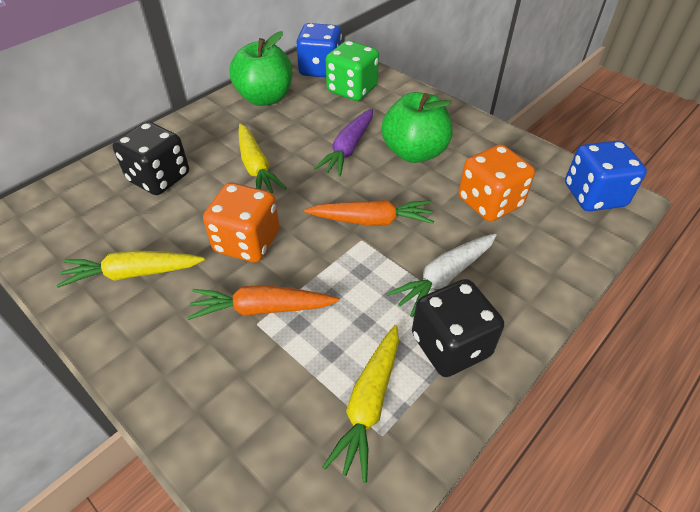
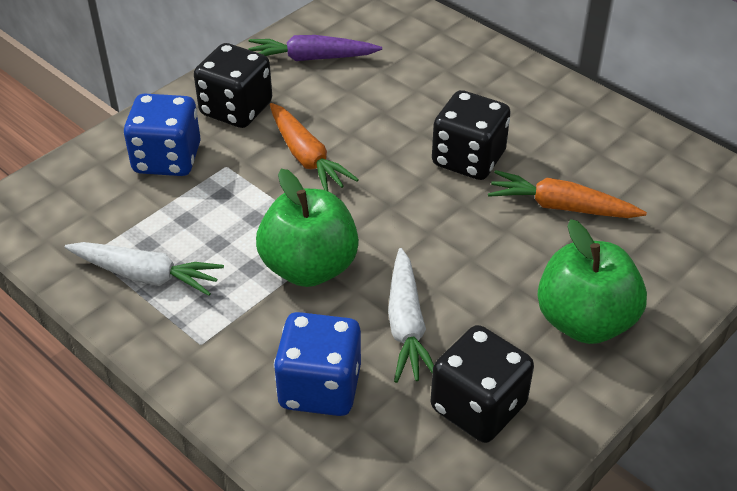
black dice: 2 -> 3
green dice: 1 -> 0
orange dice: 2 -> 0
white carrot: 1 -> 2
yellow carrot: 3 -> 0

